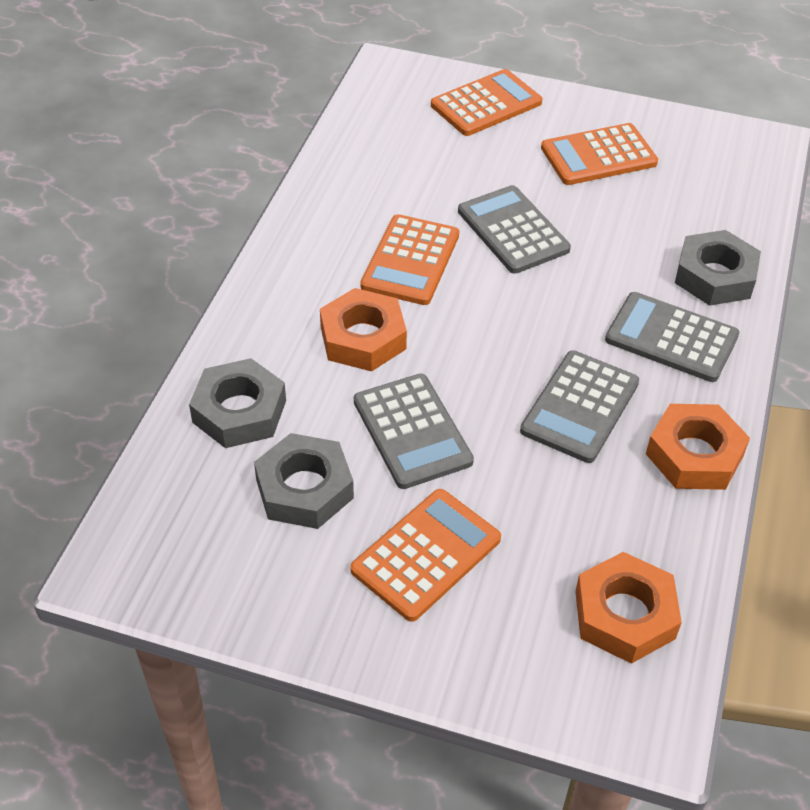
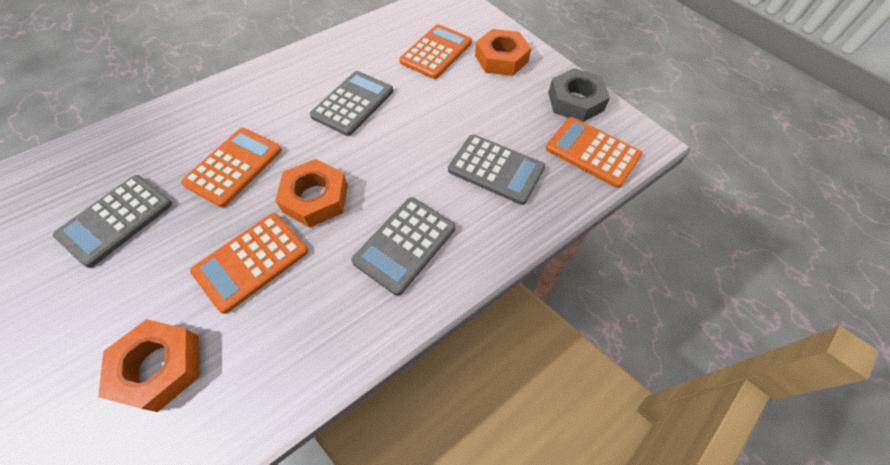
grey nut: 3 -> 1

